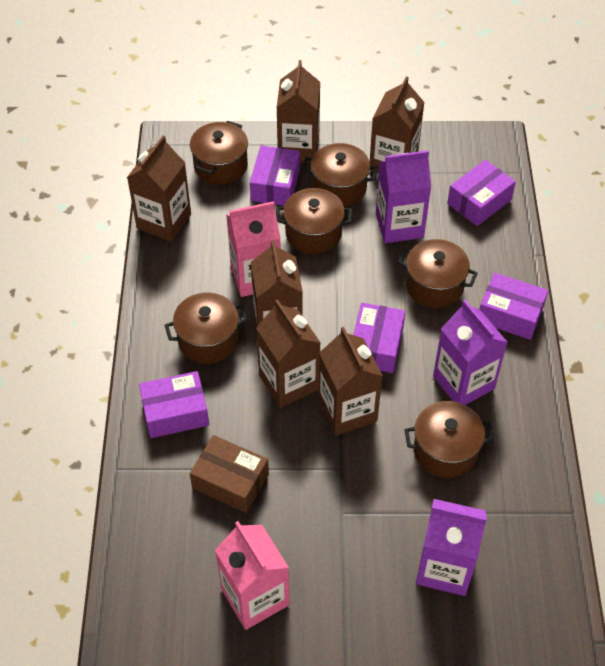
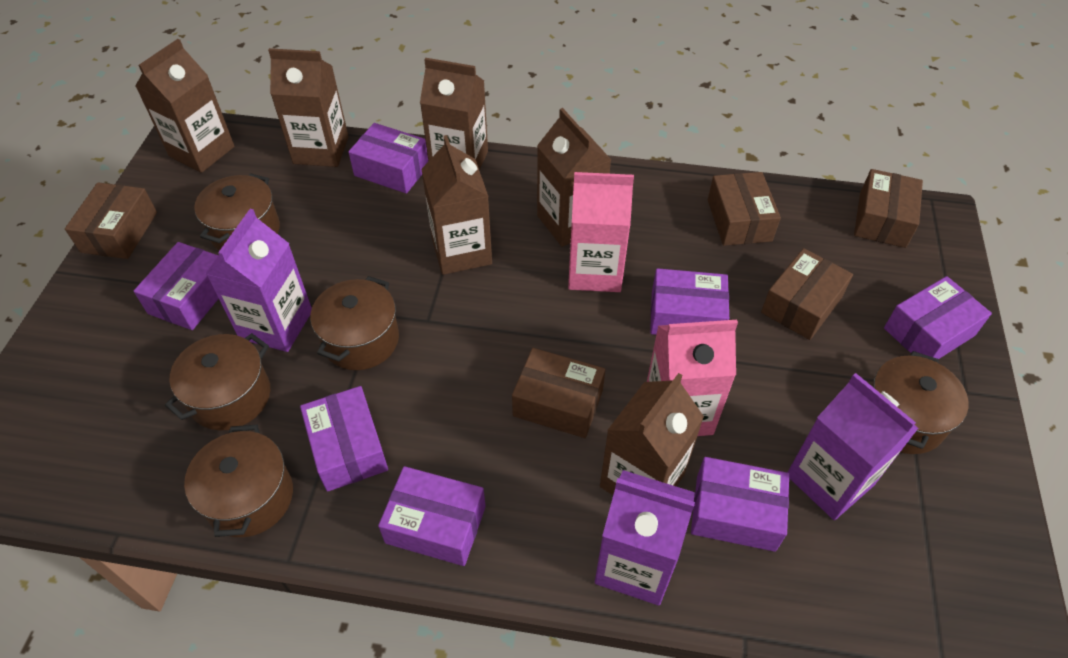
brown box: 1 -> 5
brown pot: 6 -> 5
purple box: 5 -> 7

